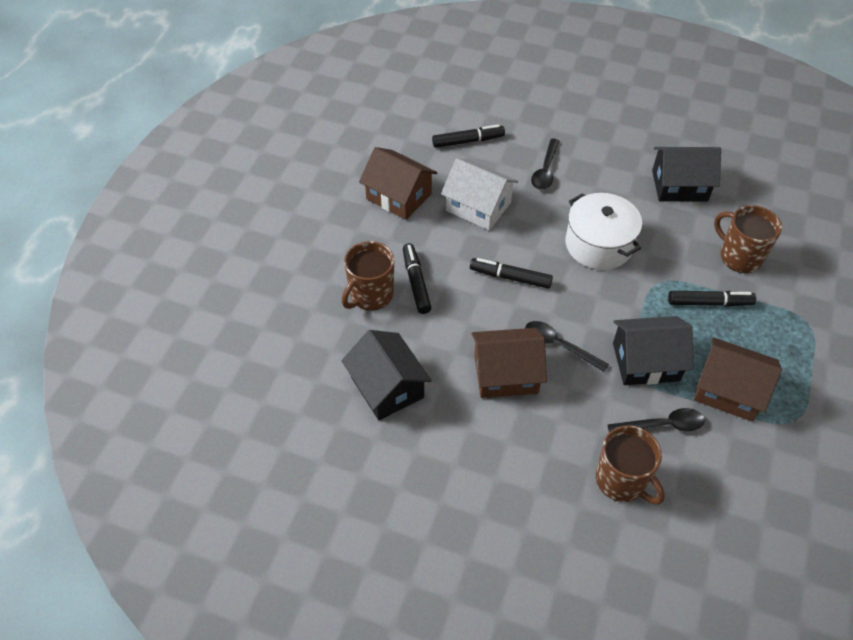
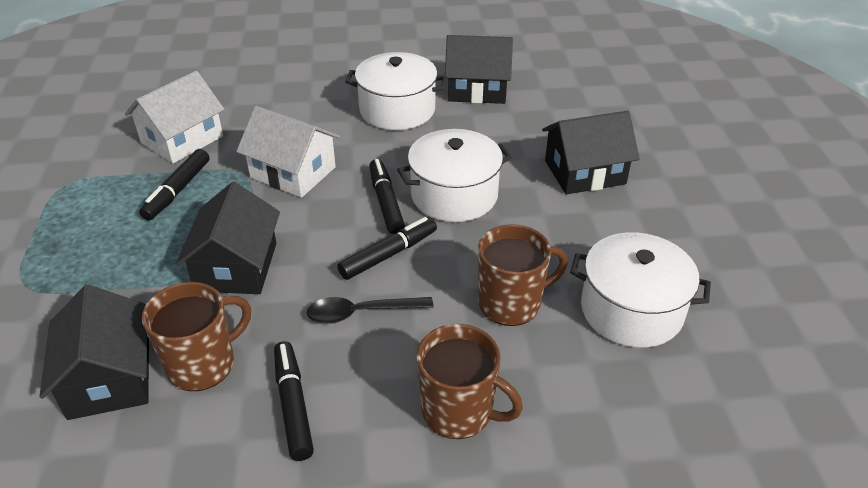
black house: 3 -> 4
black spoon: 3 -> 1
brown house: 3 -> 0
white house: 1 -> 2
white pot: 1 -> 3

